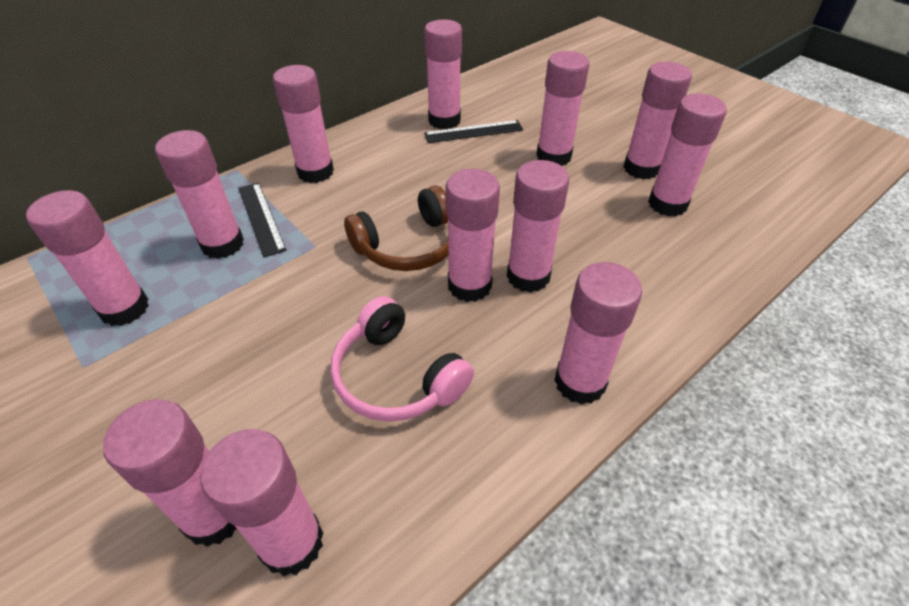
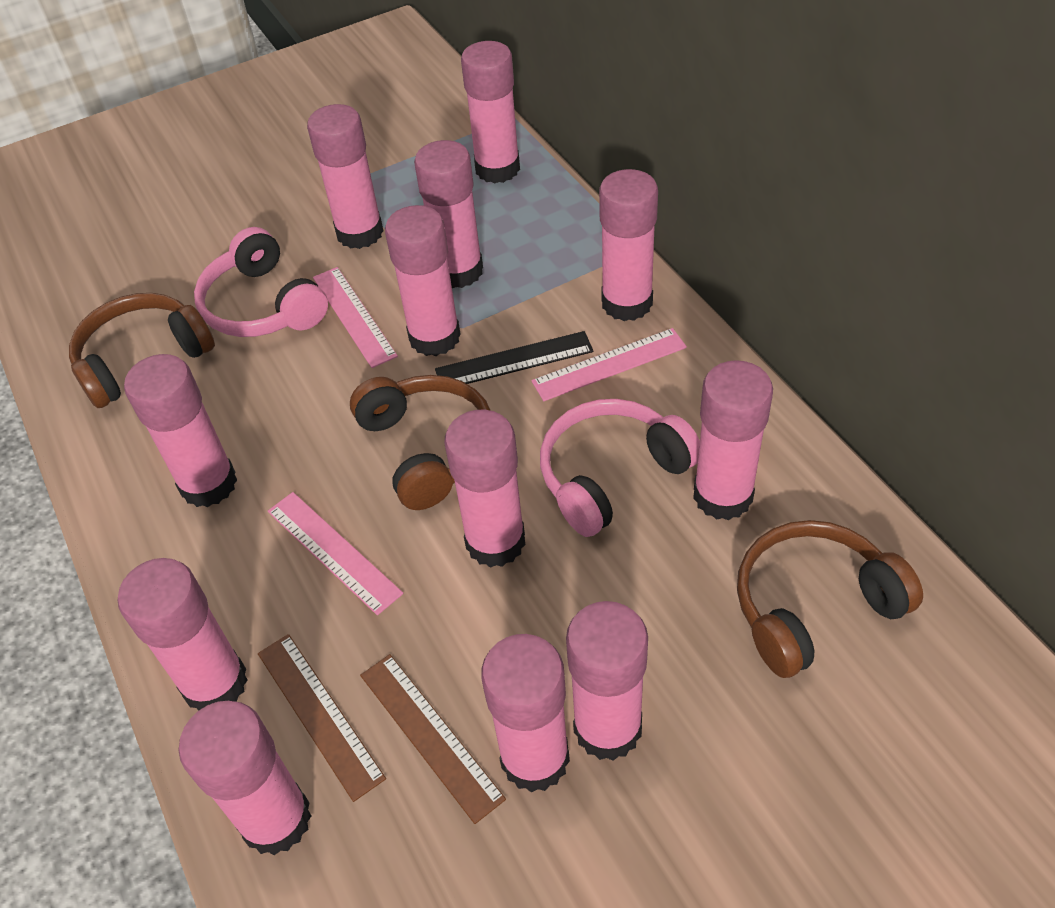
black ruler: 2 -> 1
brown headphones: 1 -> 3
brown ruler: 0 -> 2
pink headphones: 1 -> 2
pink ruler: 0 -> 3

